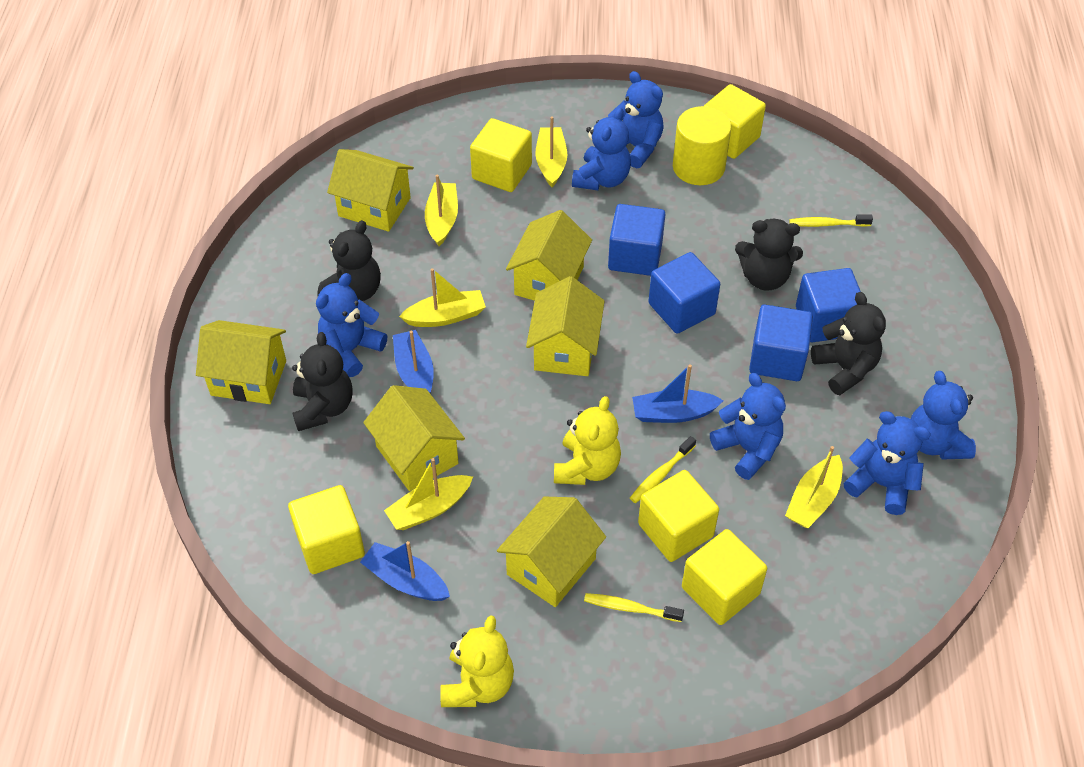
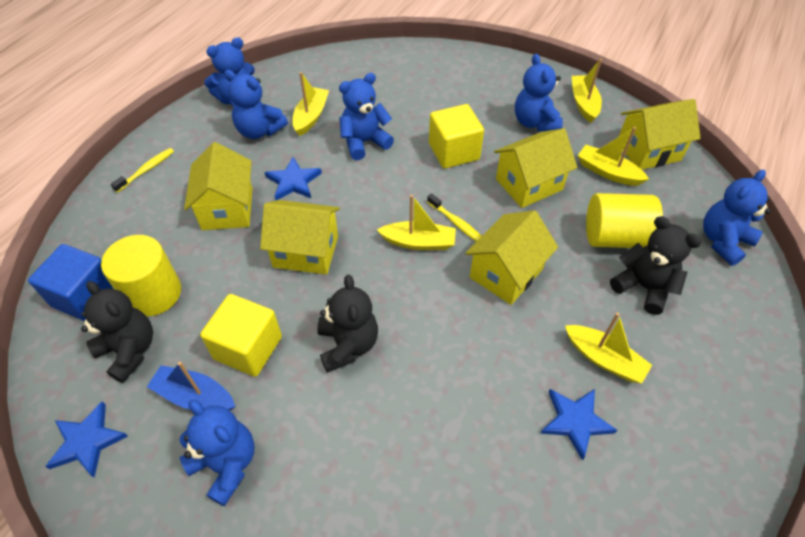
black teddy bear: 4 -> 3
blue boat: 3 -> 1
blue cube: 4 -> 1
blue star: 0 -> 3
yellow cube: 5 -> 2
yellow cylinder: 1 -> 2
yellow house: 6 -> 5
yellow teddy bear: 2 -> 0
yellow toothbrush: 3 -> 2

